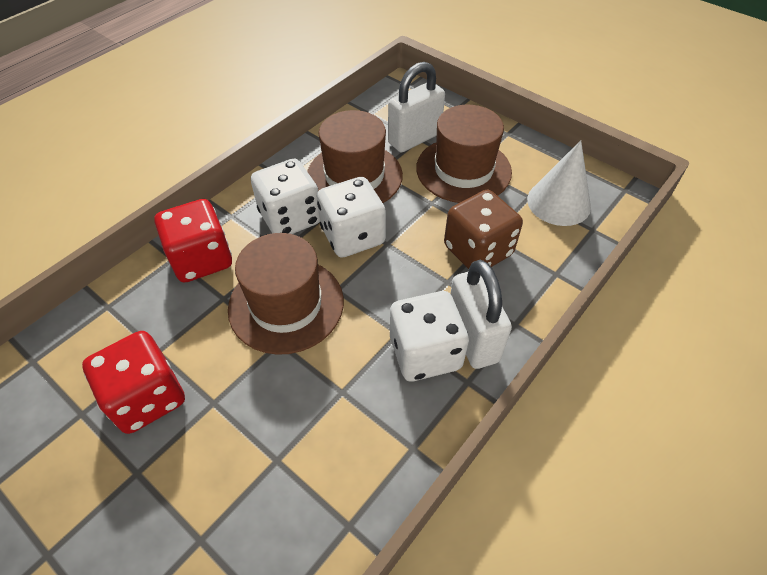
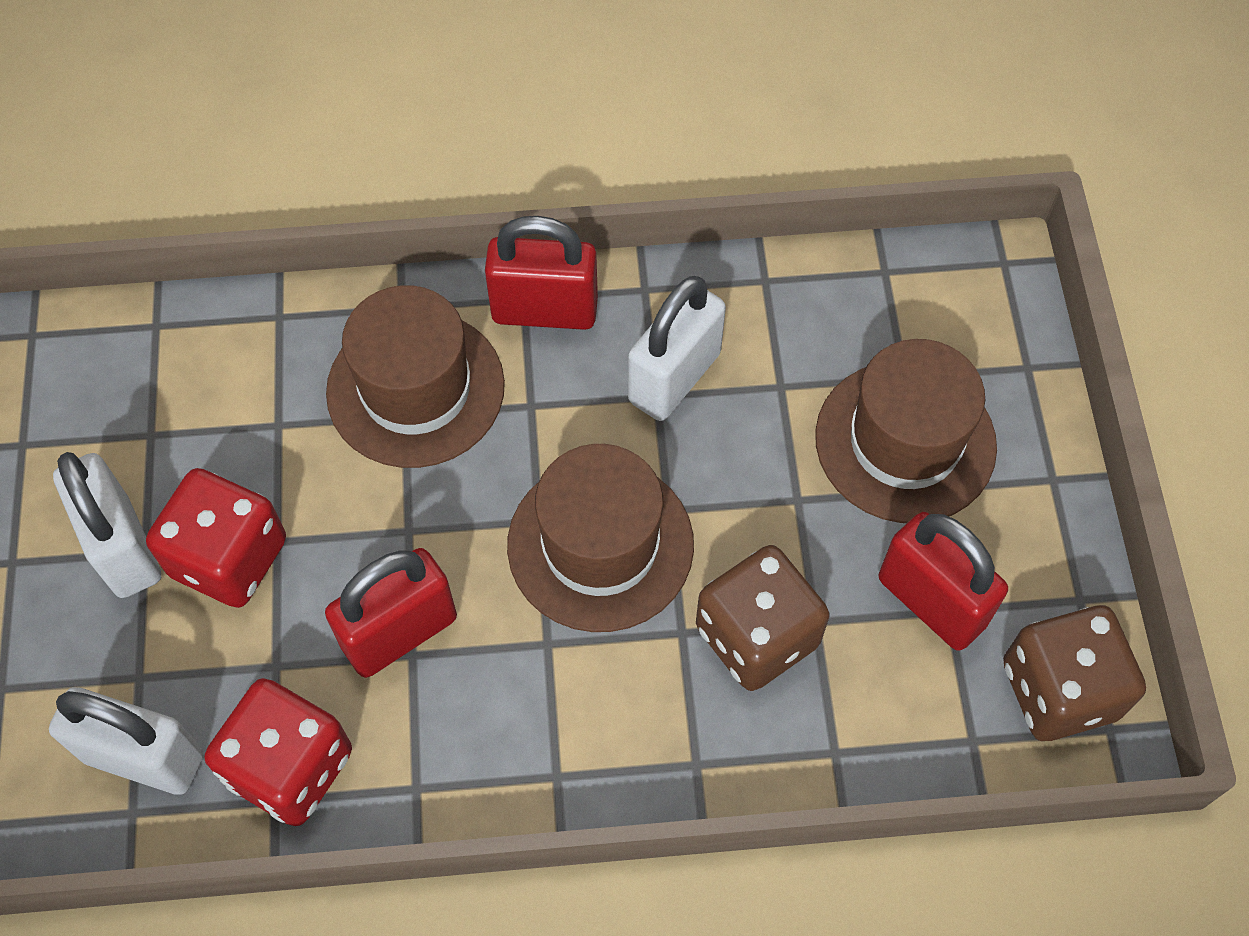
brown dice: 1 -> 2
red padlock: 0 -> 3
white cone: 1 -> 0
white dice: 3 -> 0
white padlock: 2 -> 3

